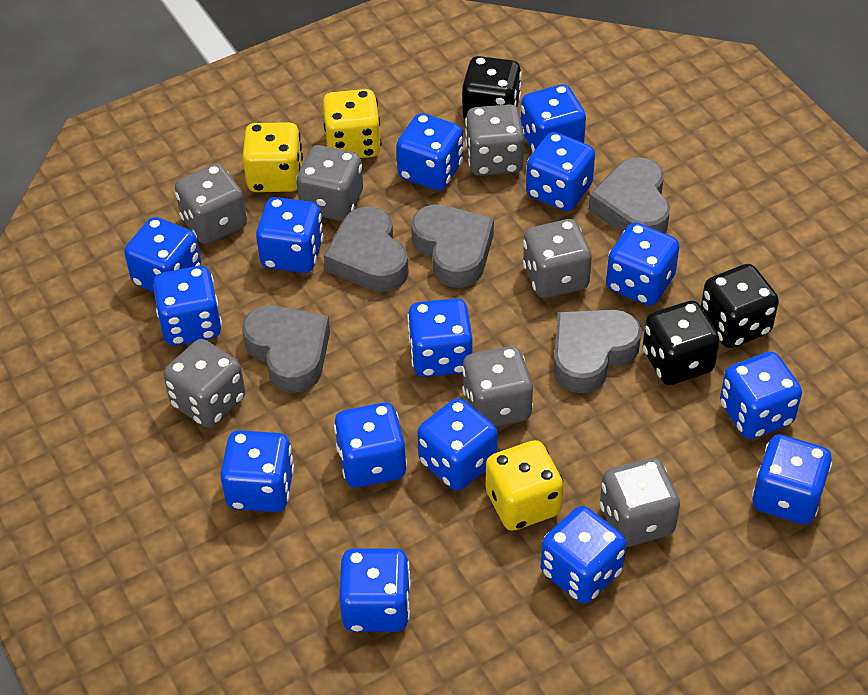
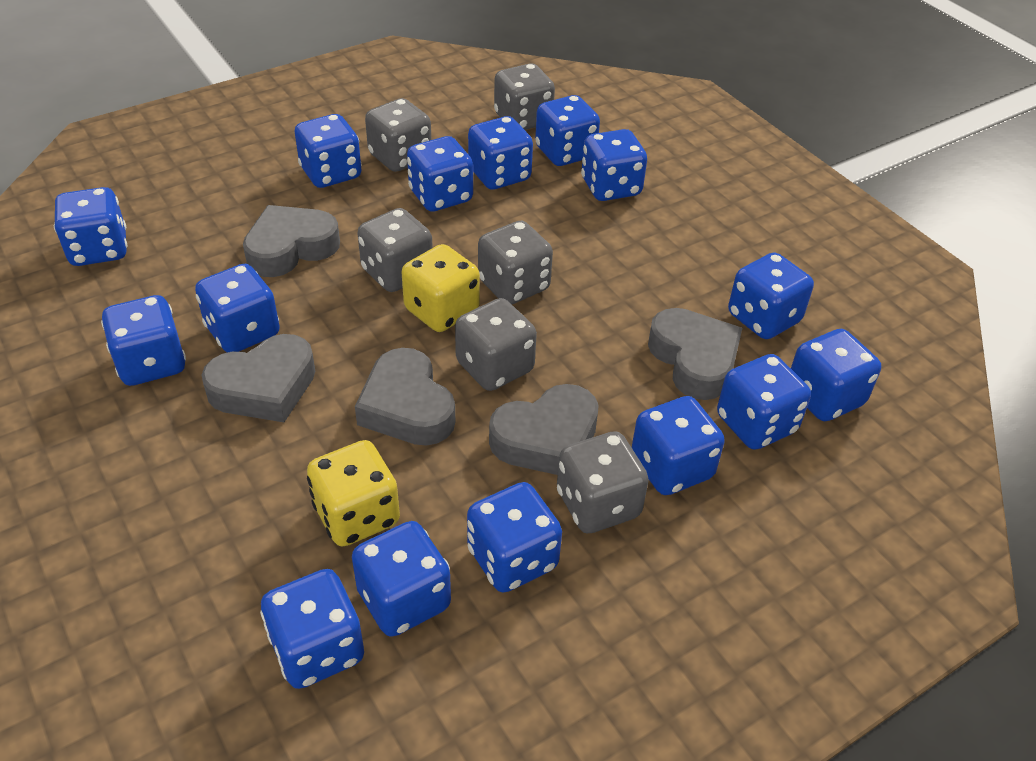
black dice: 3 -> 0
grey dice: 7 -> 6
yellow dice: 3 -> 2

